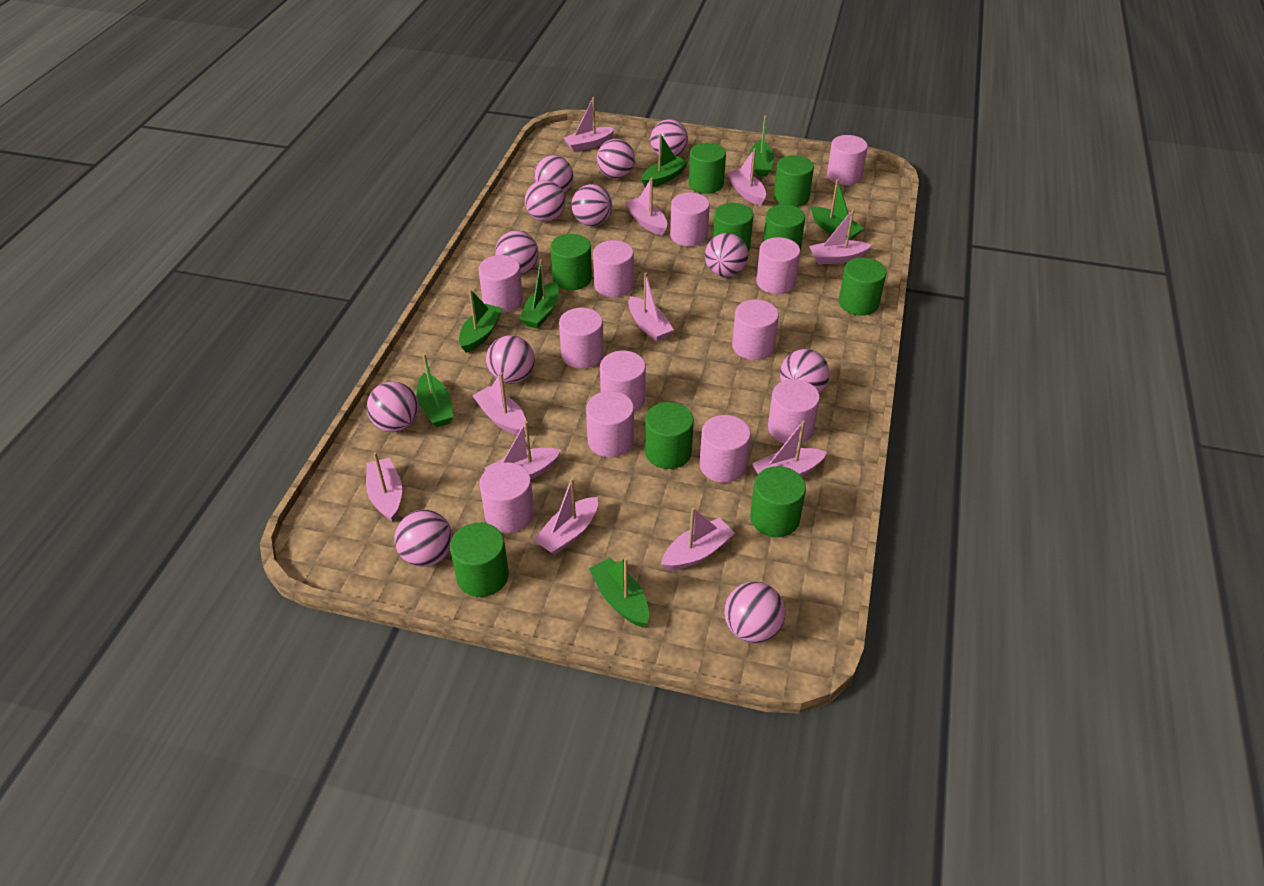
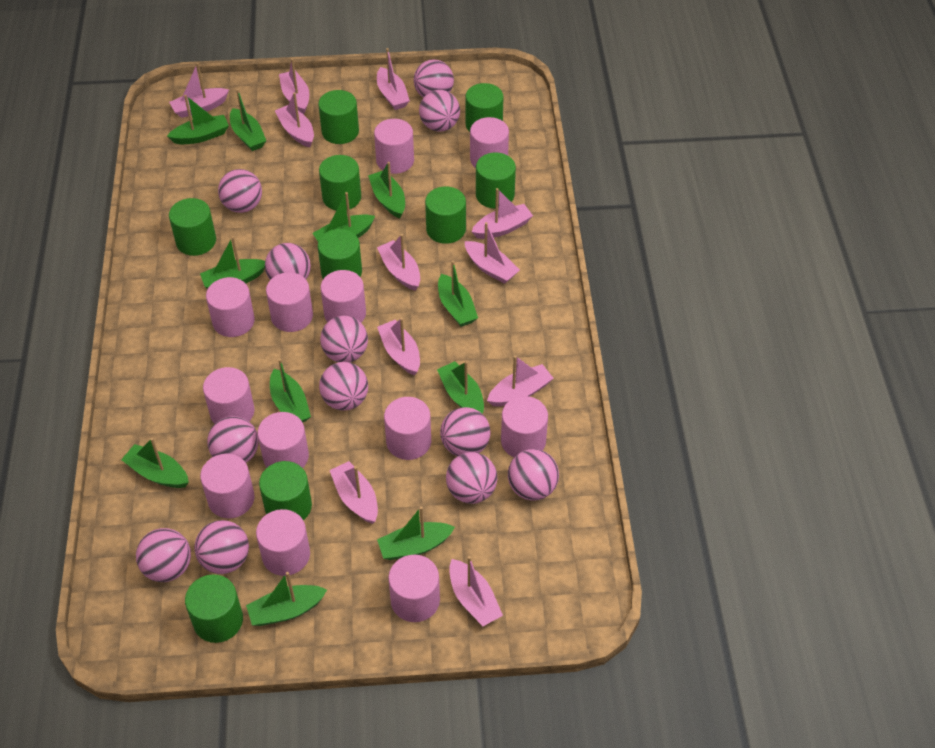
green boat: 7 -> 11

